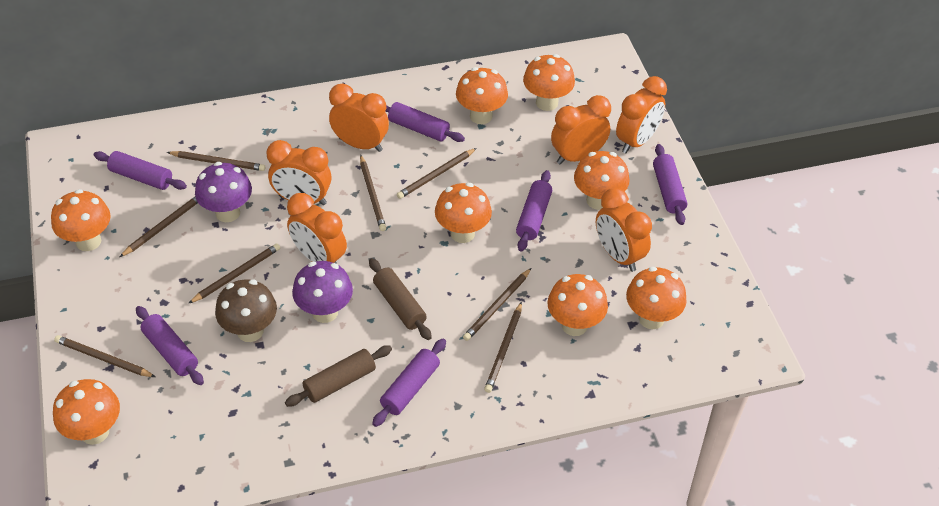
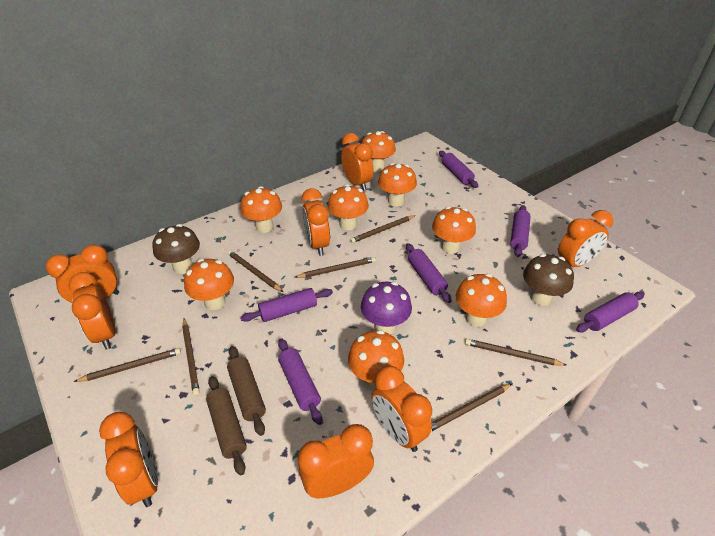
brown mushroom: 1 -> 2
brown pencil: 8 -> 7
orange clock: 6 -> 8
purple mushroom: 2 -> 1

